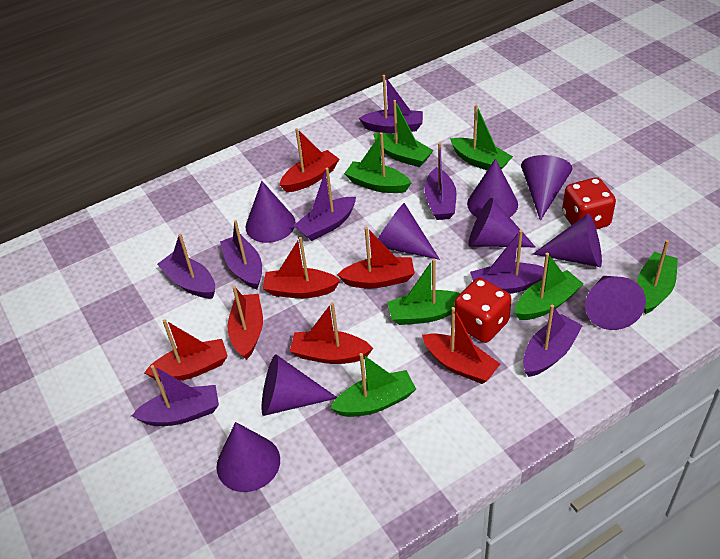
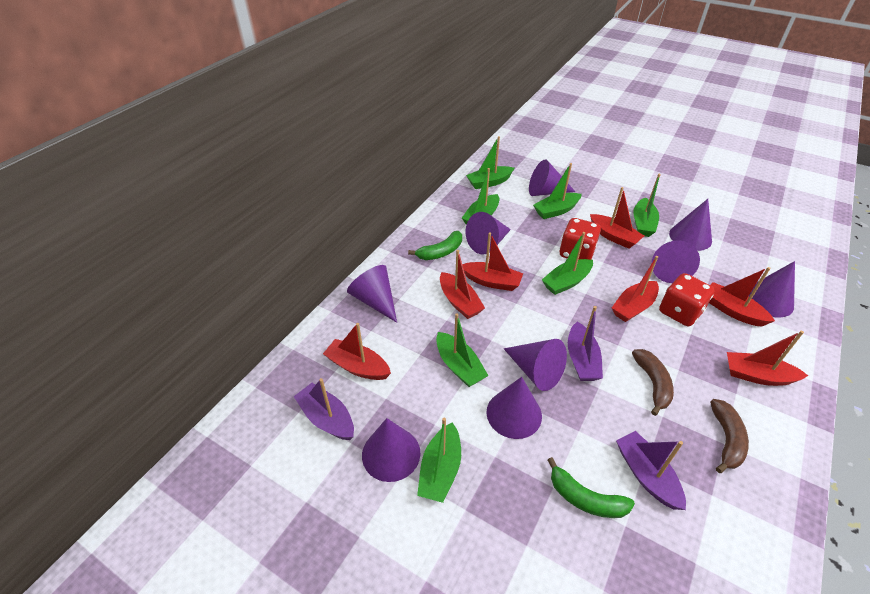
brown banana: 0 -> 2
green banana: 0 -> 2
purple boat: 8 -> 3

